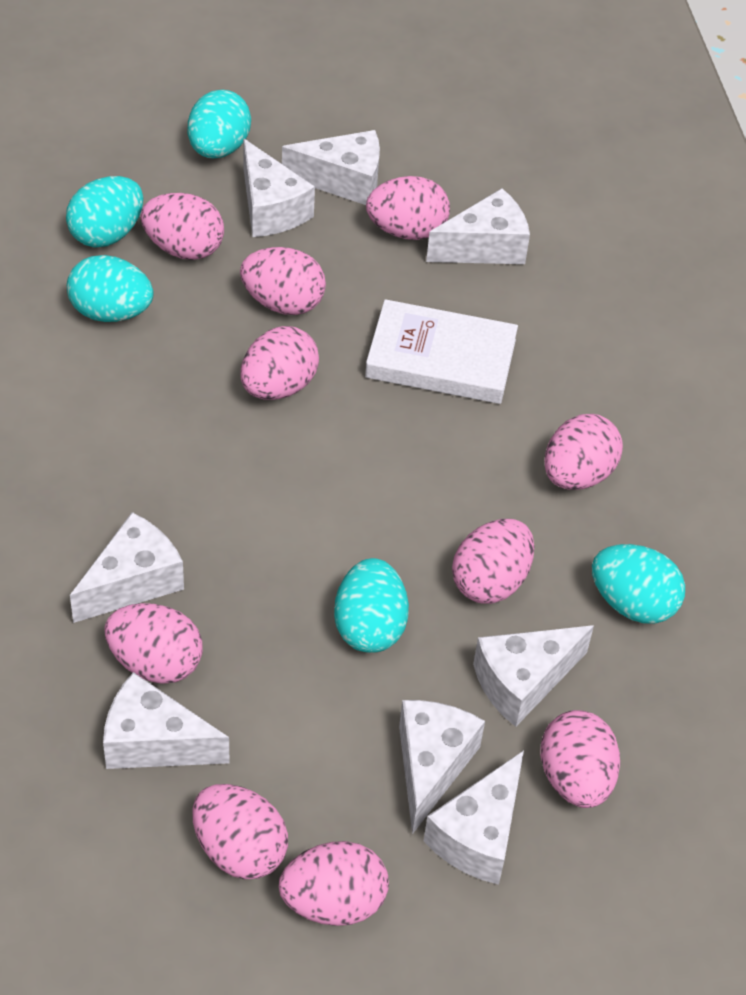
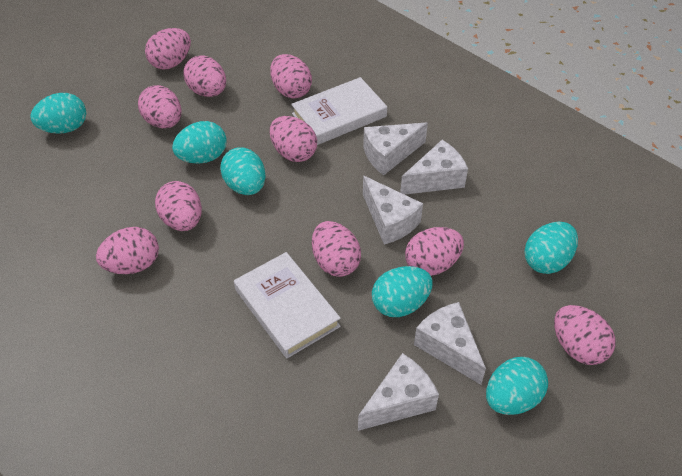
turquoise egg: 5 -> 6
white book: 1 -> 2
white cheese: 8 -> 5

